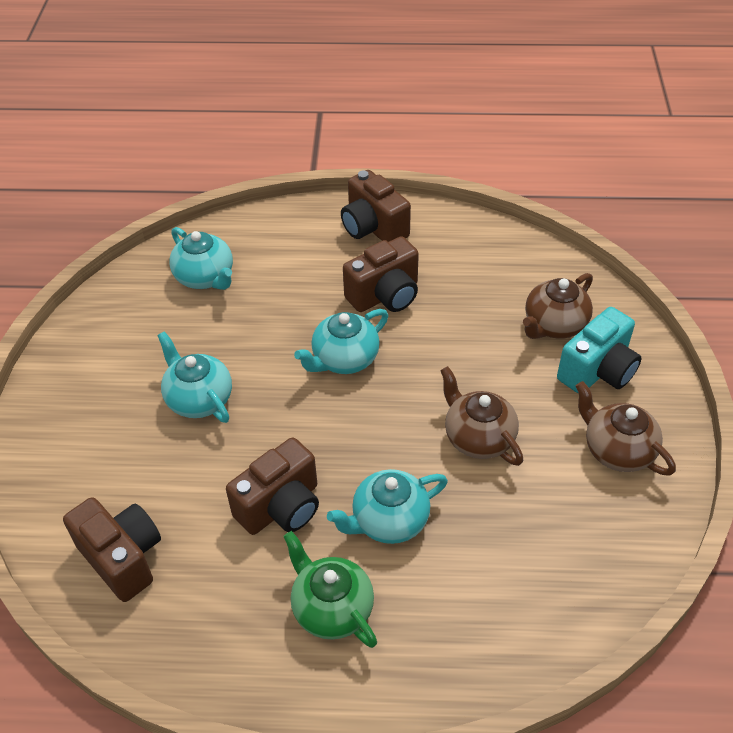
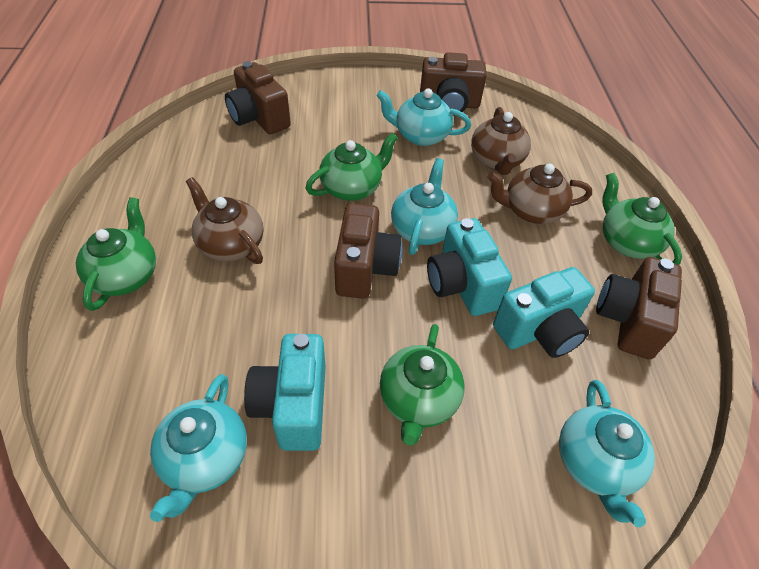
green teapot: 1 -> 4
turquoise camera: 1 -> 3

